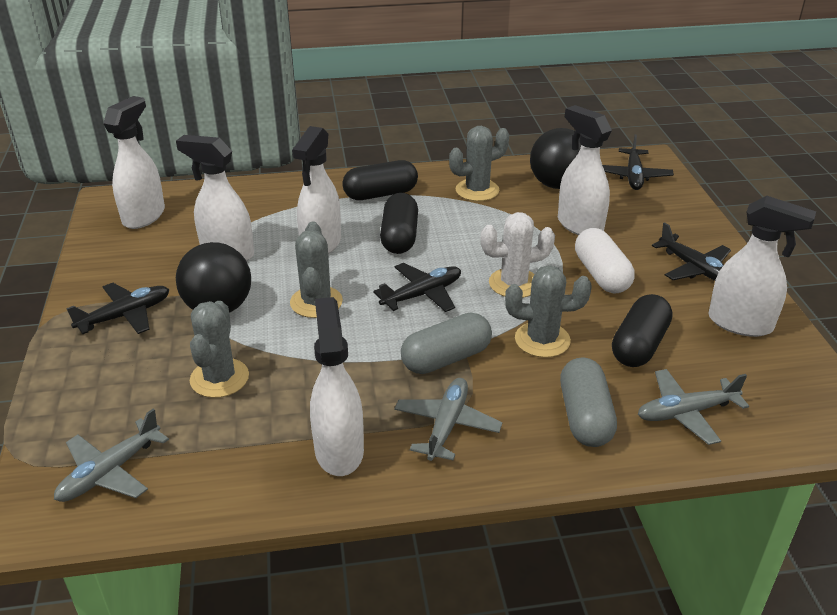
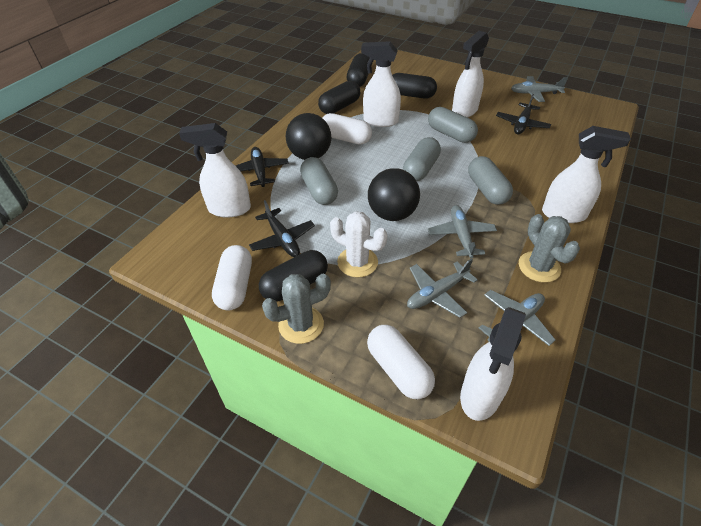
black capsule: 3 -> 4
black plane: 4 -> 3
grey cactus: 4 -> 2
grey capsule: 2 -> 4
grey plane: 3 -> 4
white capsule: 1 -> 3
white spray bottle: 6 -> 5

